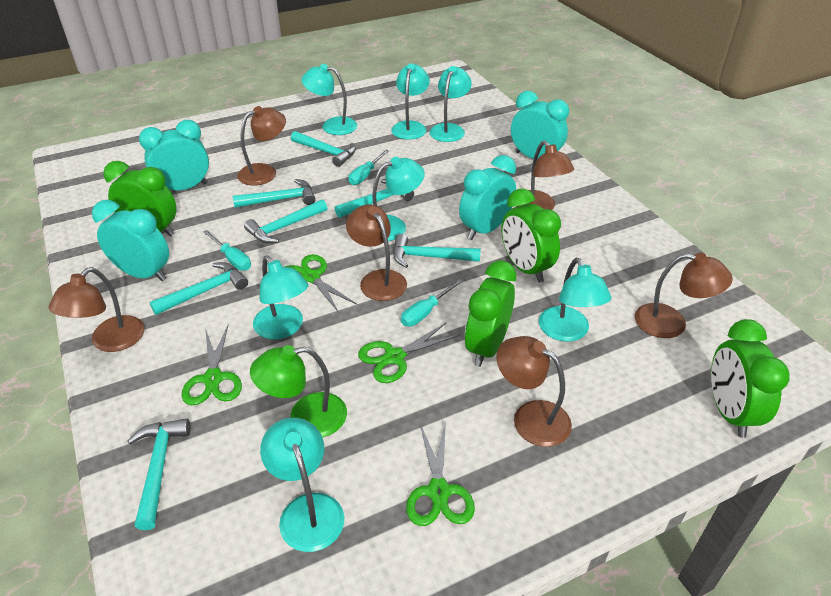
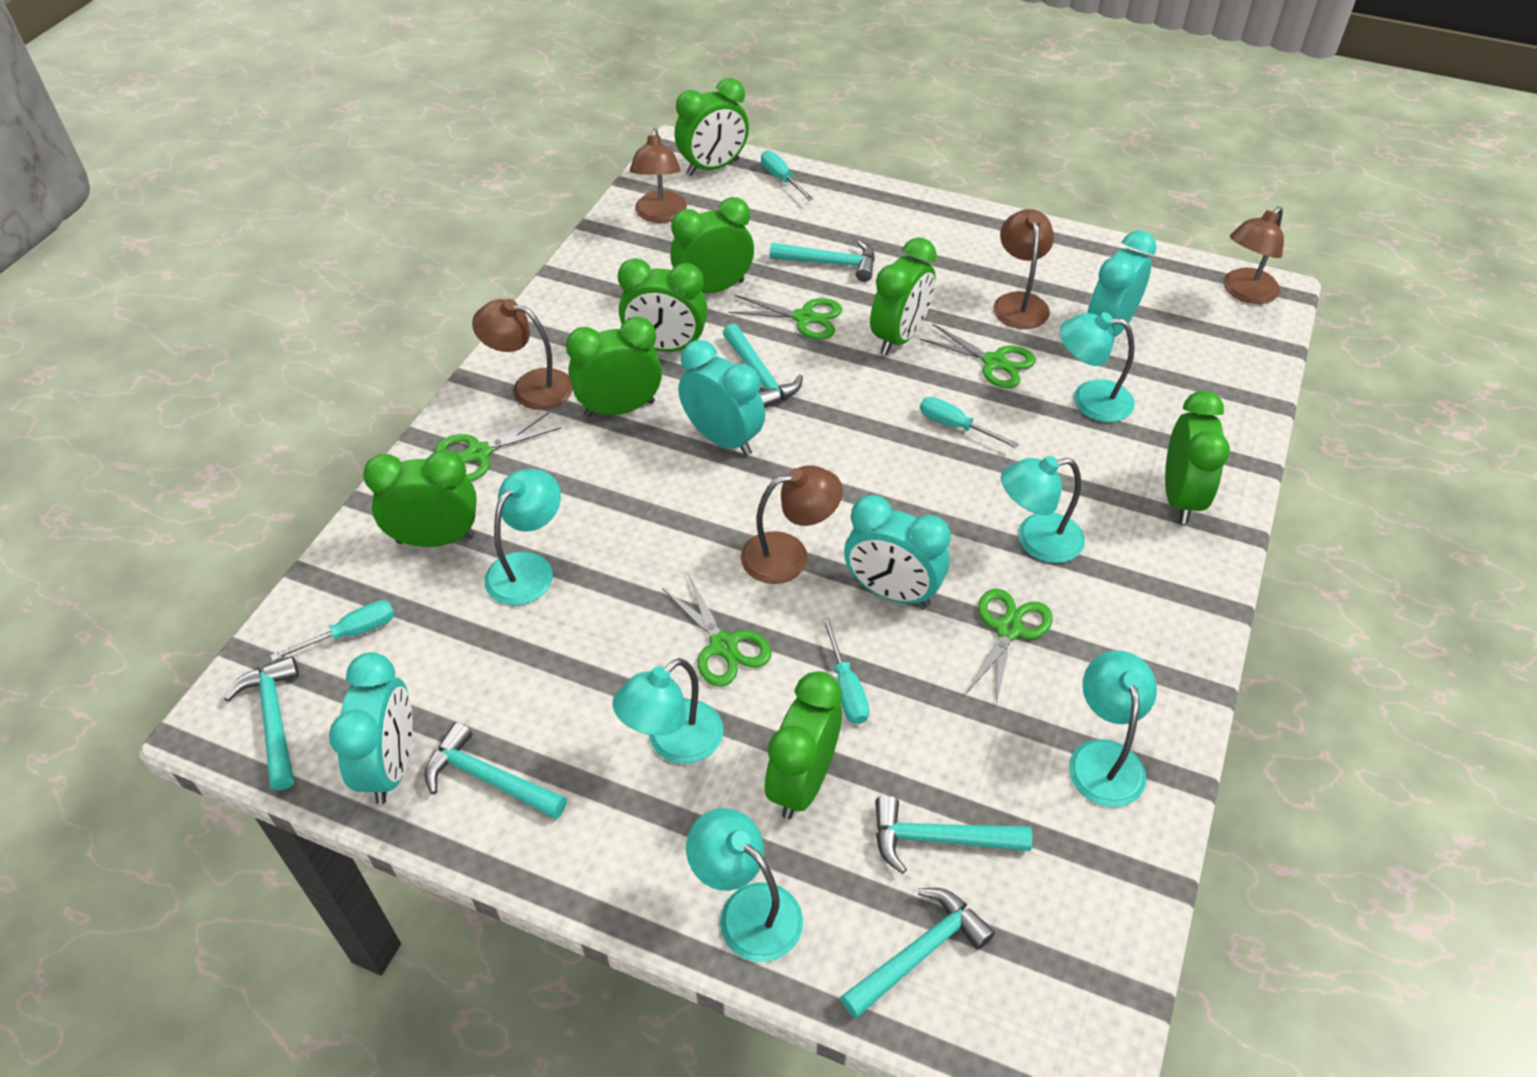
brown lamp: 6 -> 5
green clock: 4 -> 8
green lamp: 1 -> 0
green scissors: 4 -> 5
turquoise hammer: 7 -> 6
turquoise lamp: 7 -> 6
turquoise screwdriver: 3 -> 4

